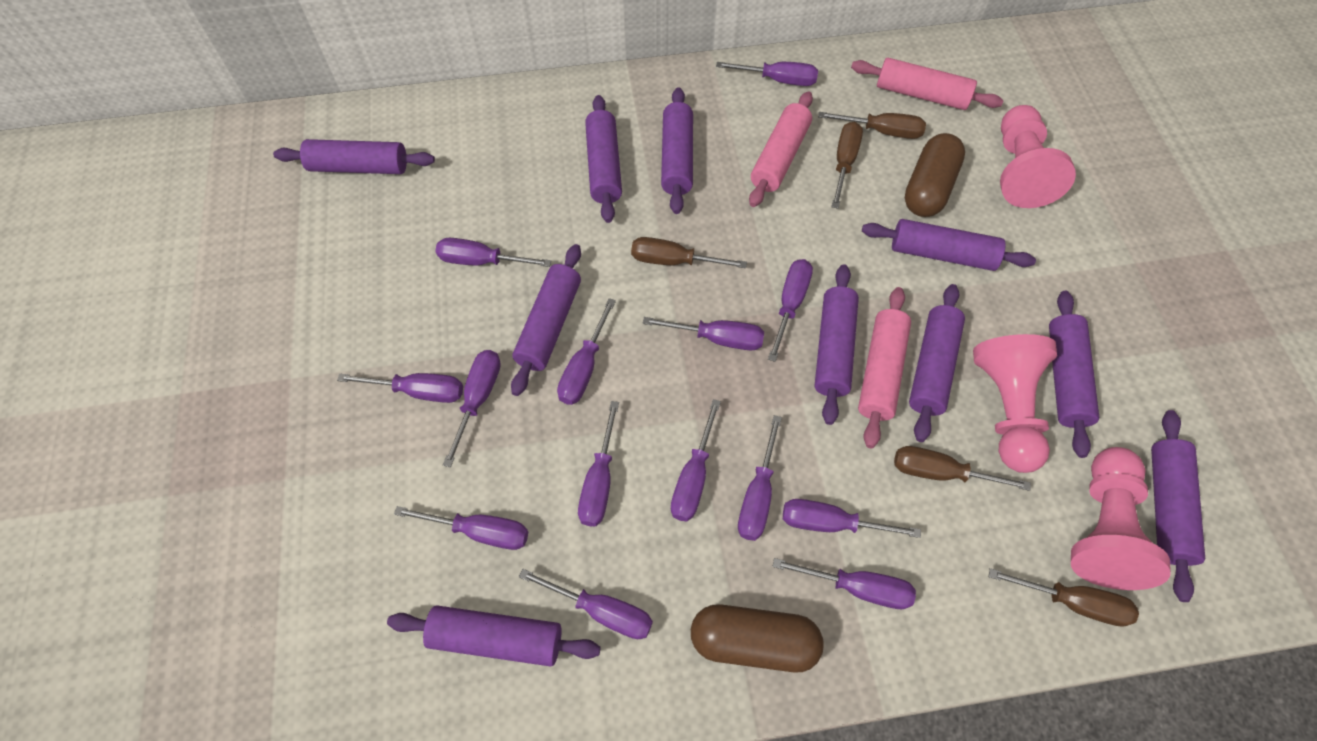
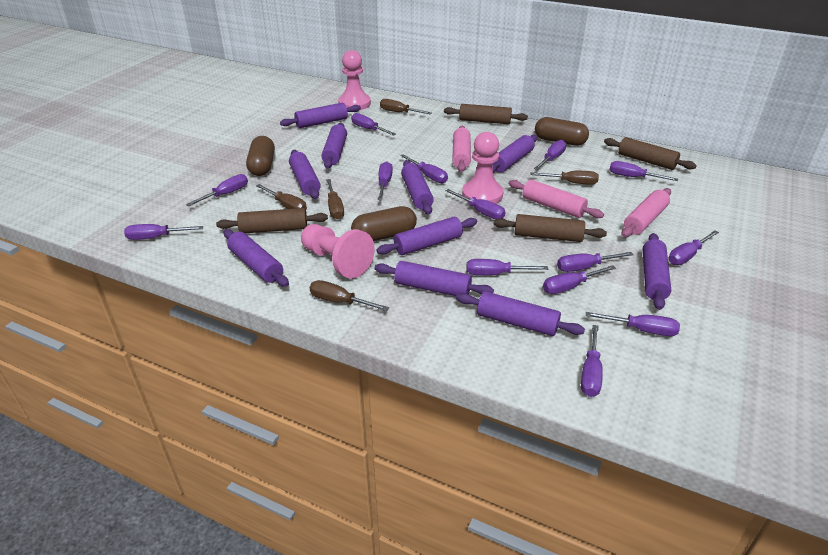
brown capsule: 2 -> 3
brown rolling pin: 0 -> 4

